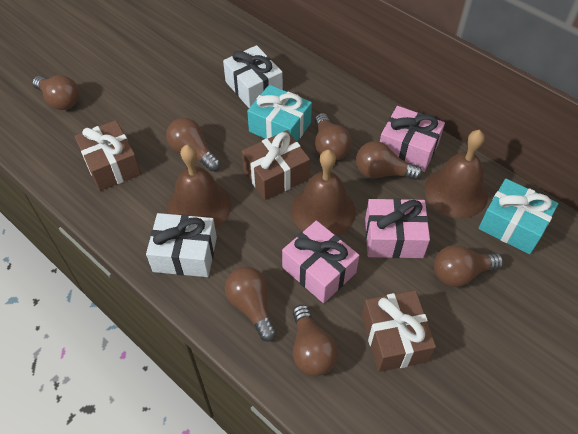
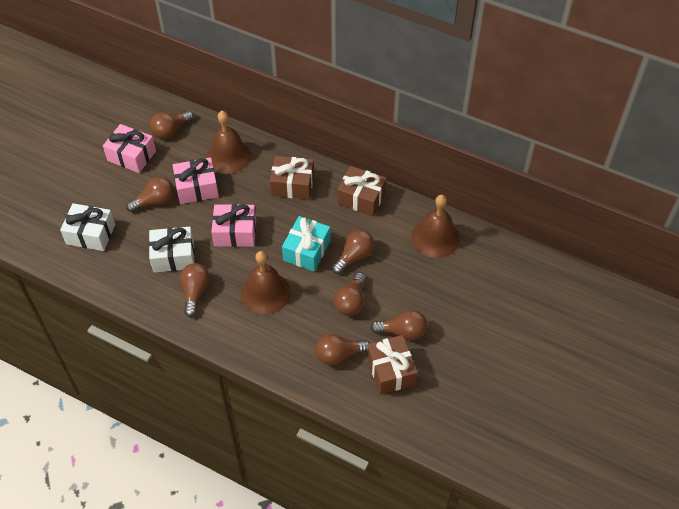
turquoise gift: 2 -> 1

